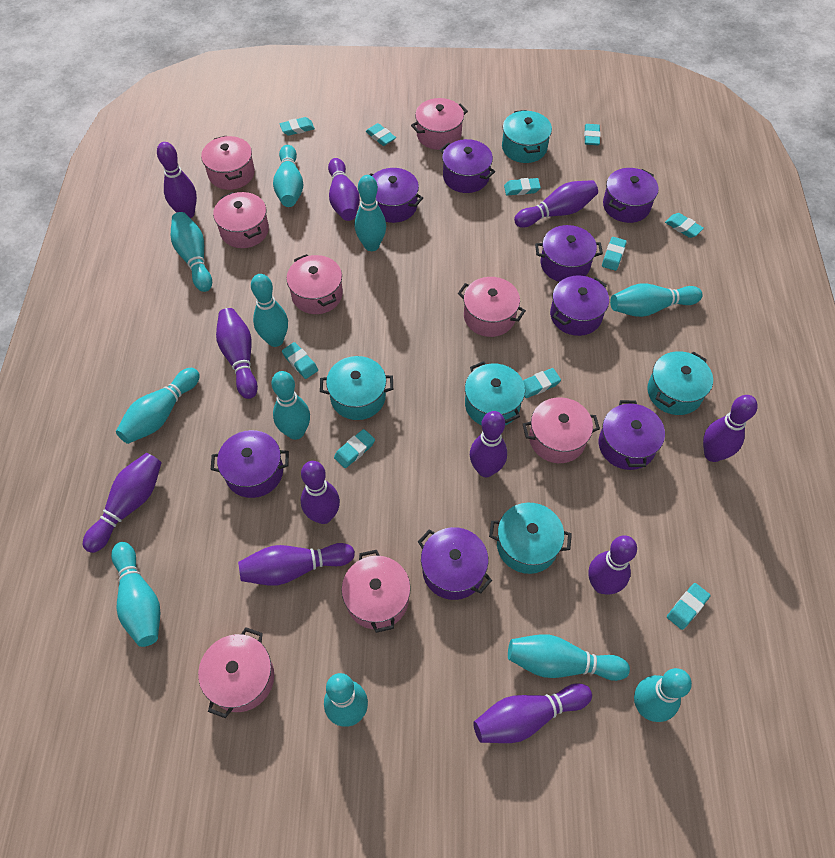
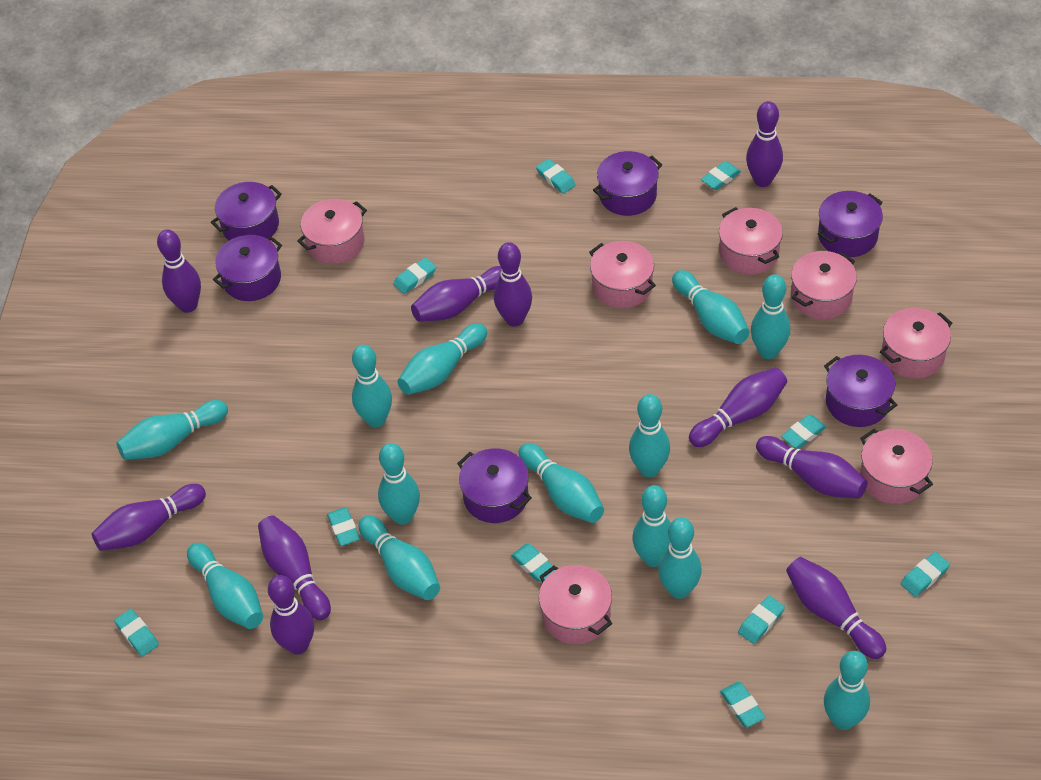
pink pot: 8 -> 7
purple bowling pin: 11 -> 10
purple pot: 8 -> 6
turquoise bowling pin: 11 -> 13
turquoise pot: 5 -> 0

